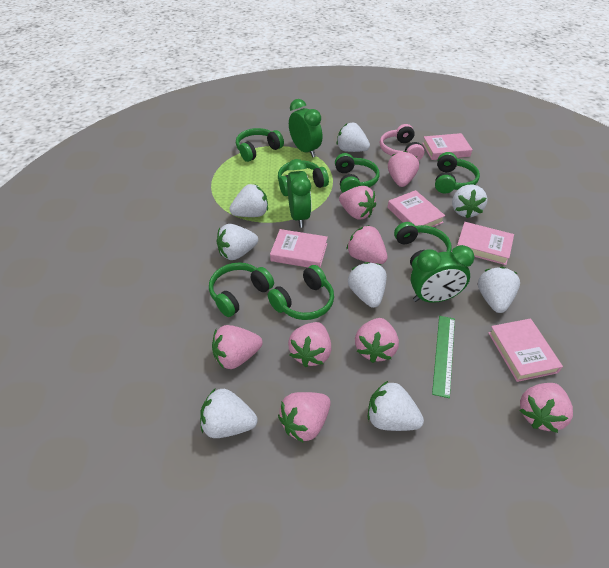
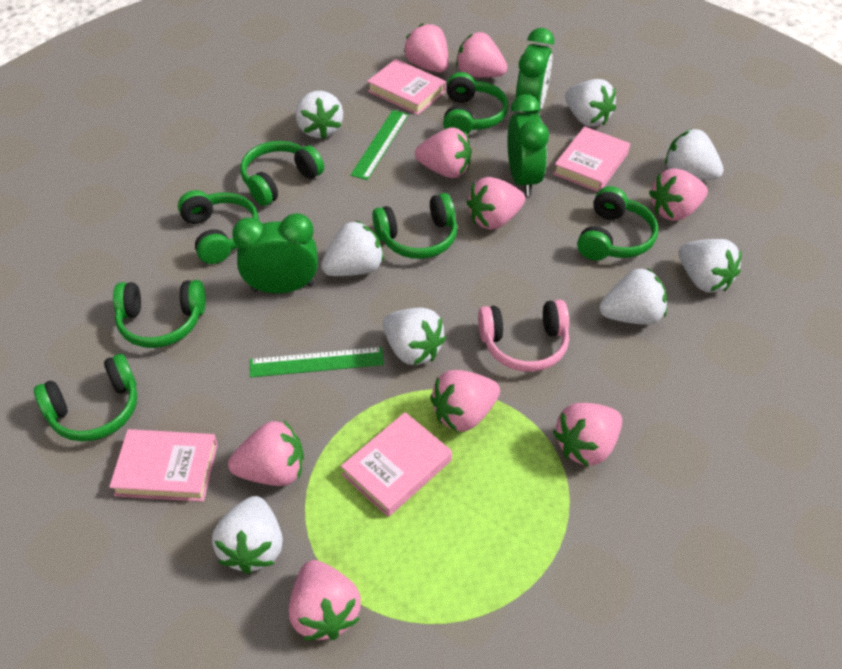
green ruler: 1 -> 2
pink book: 5 -> 4
pink strawberry: 8 -> 9

